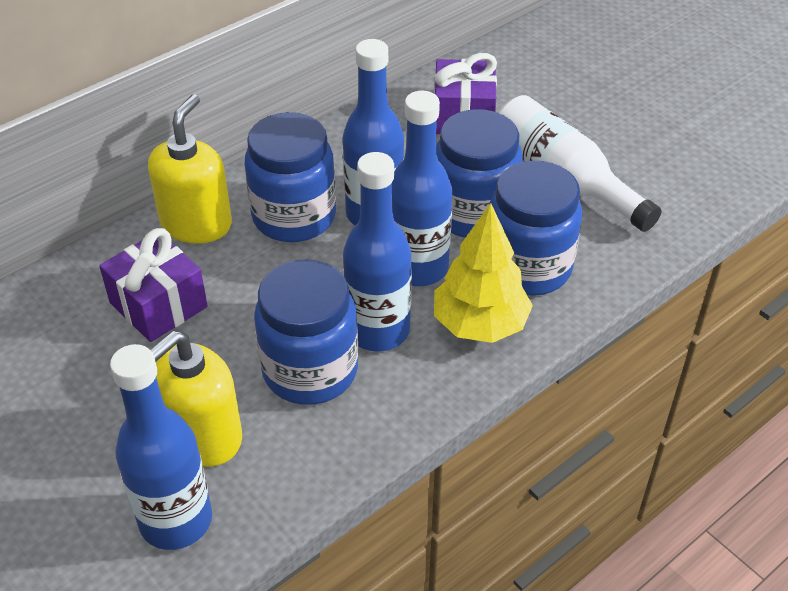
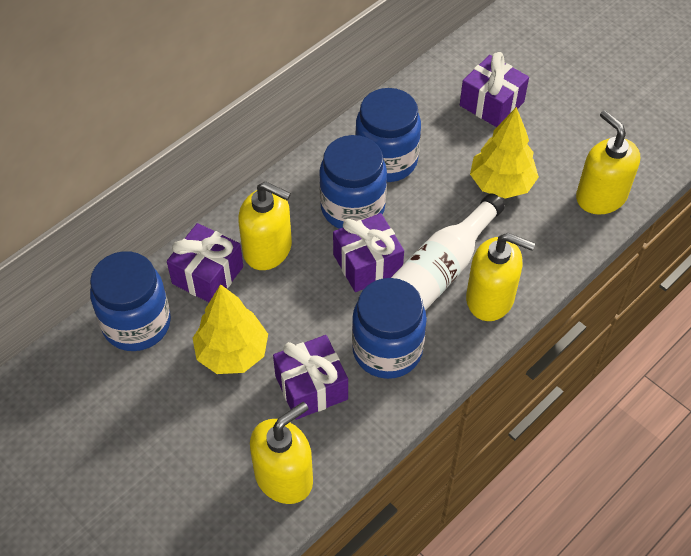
blue bottle: 4 -> 0
purple gift: 2 -> 4
yellow soap dispenser: 2 -> 4
yellow tree: 1 -> 2

